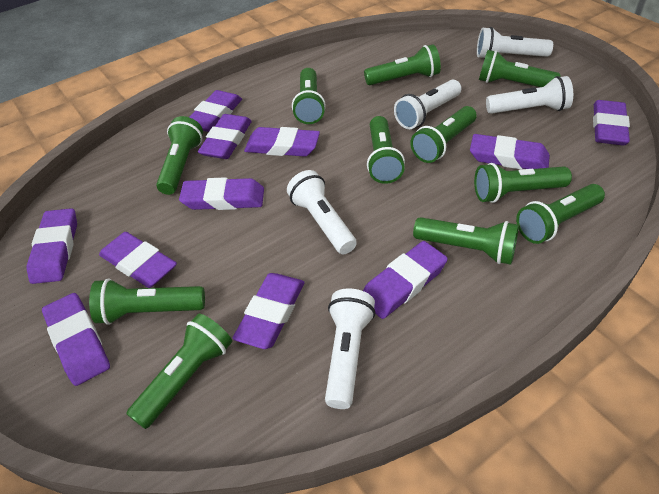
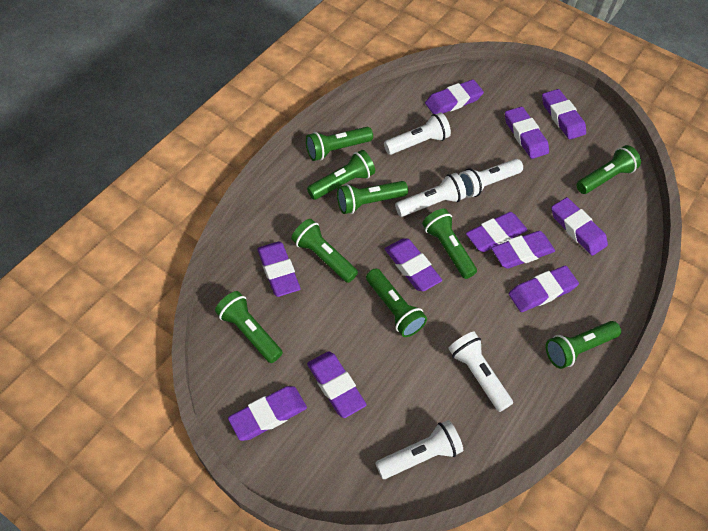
green flashlight: 11 -> 9

